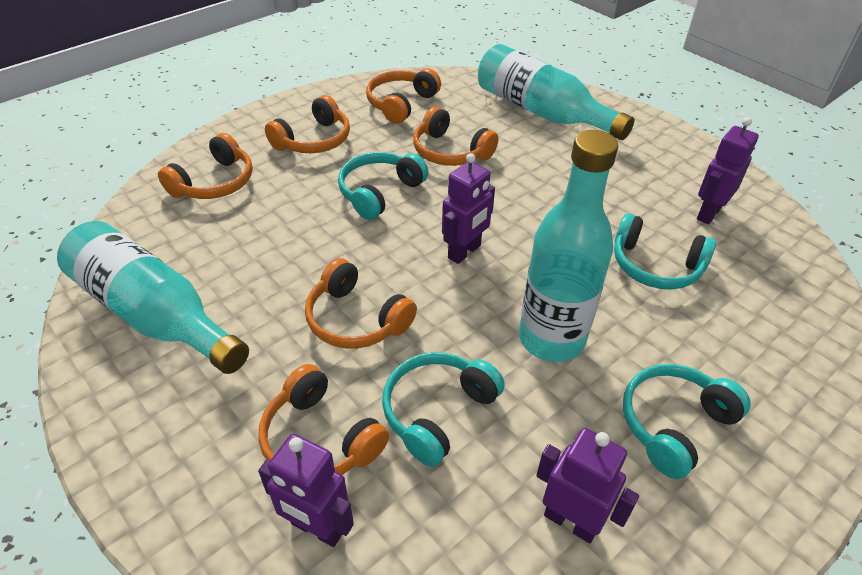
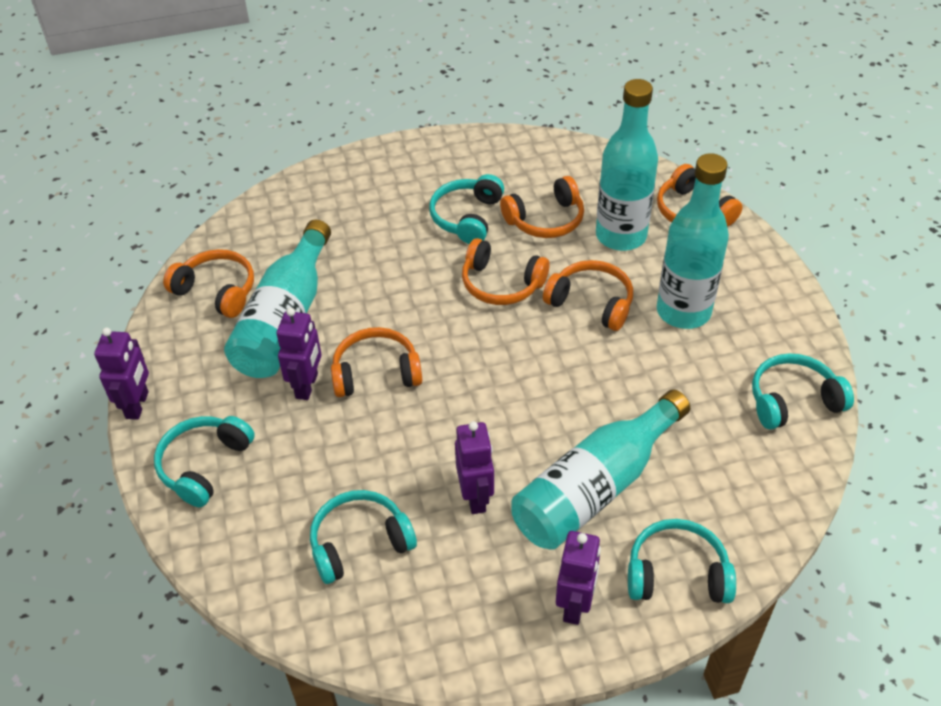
turquoise bottle: 3 -> 4
turquoise headphones: 4 -> 5

